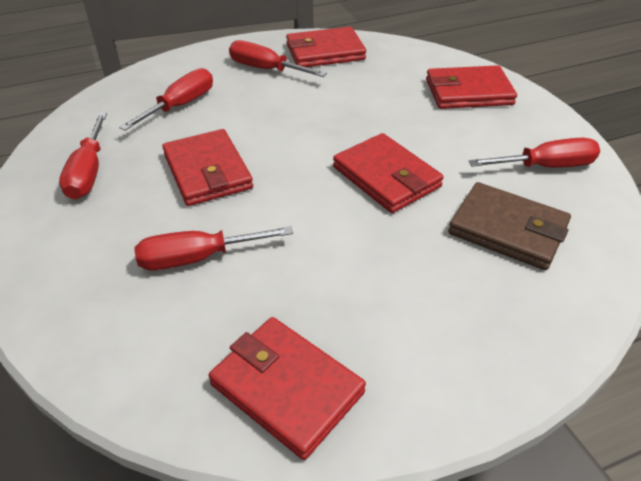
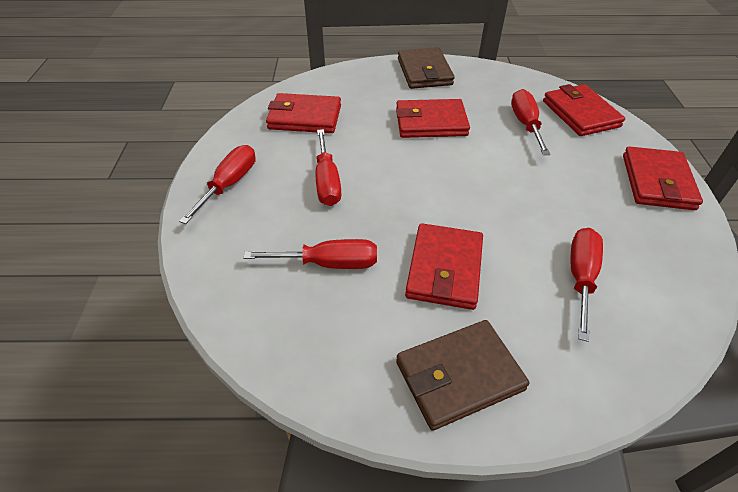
brown wallet: 1 -> 2

